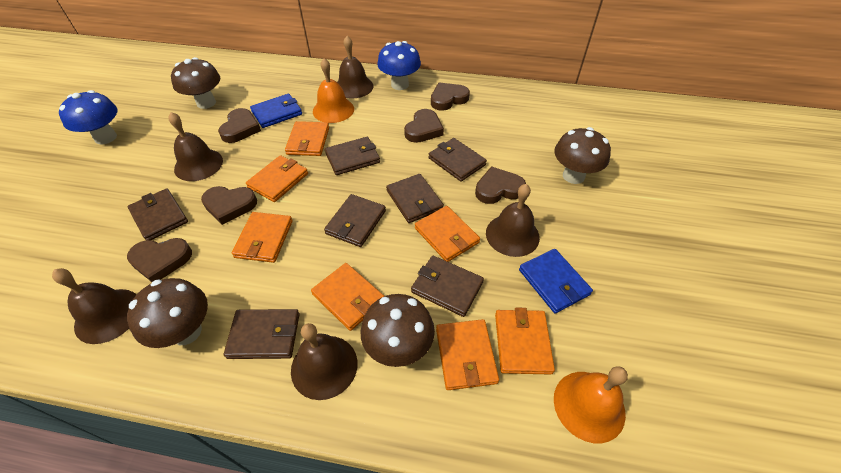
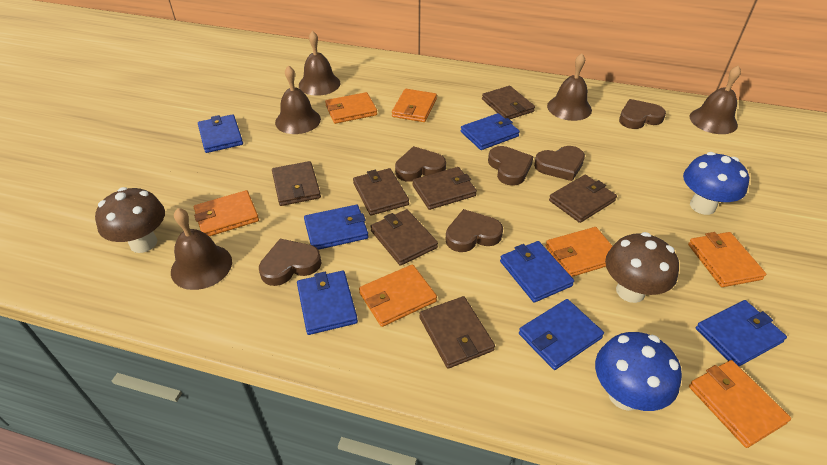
blue wallet: 2 -> 7
brown mushroom: 4 -> 2
orange bell: 2 -> 0

